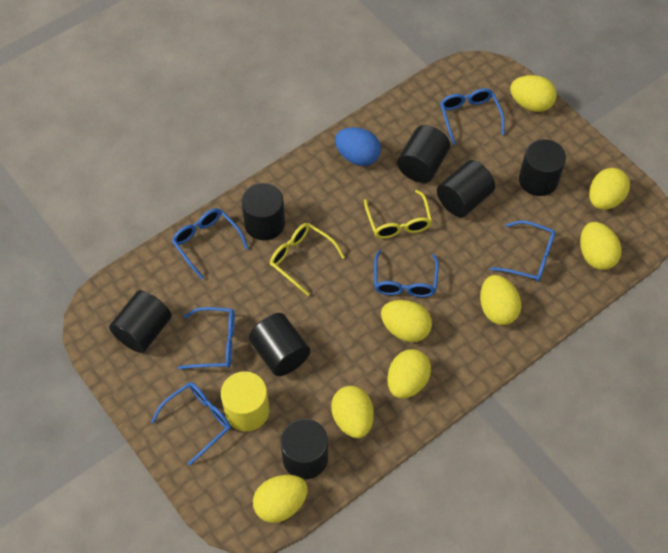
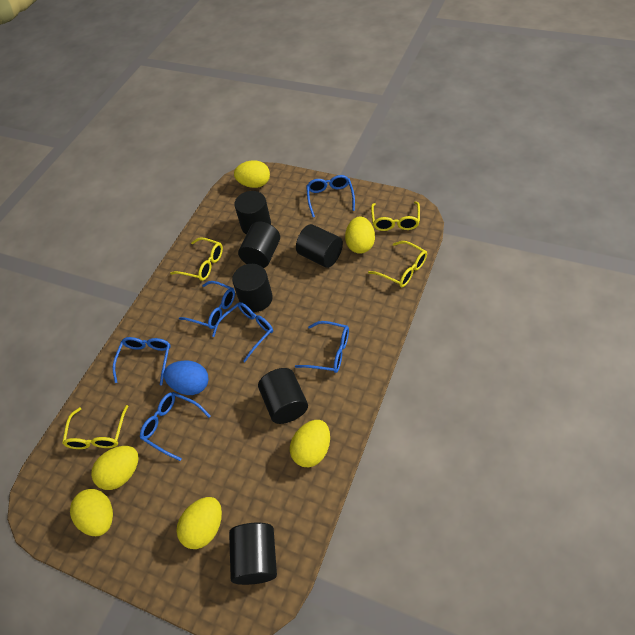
black cylinder: 7 -> 6
yellow cylinder: 1 -> 0
yellow egg: 8 -> 6
yellow glasses: 2 -> 4

